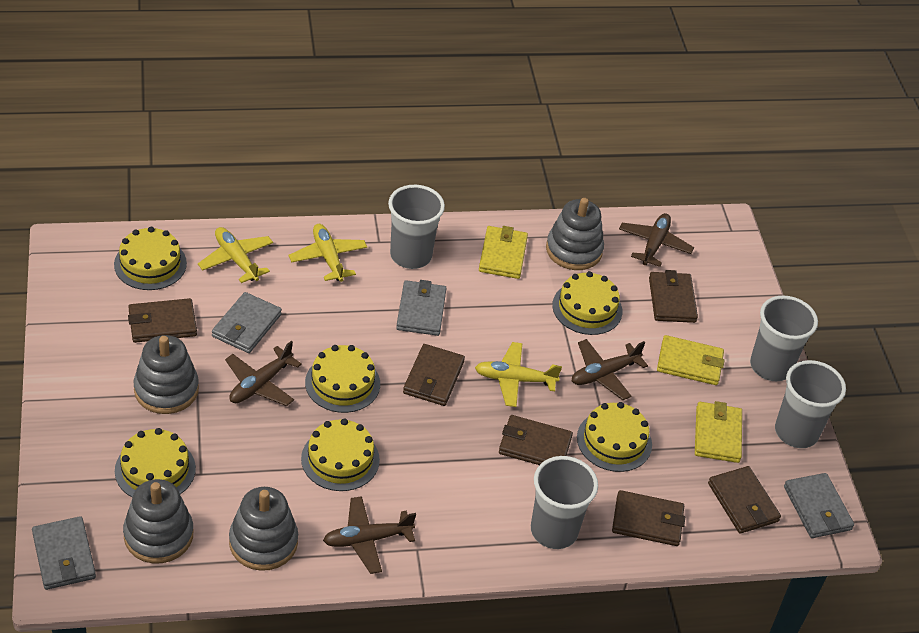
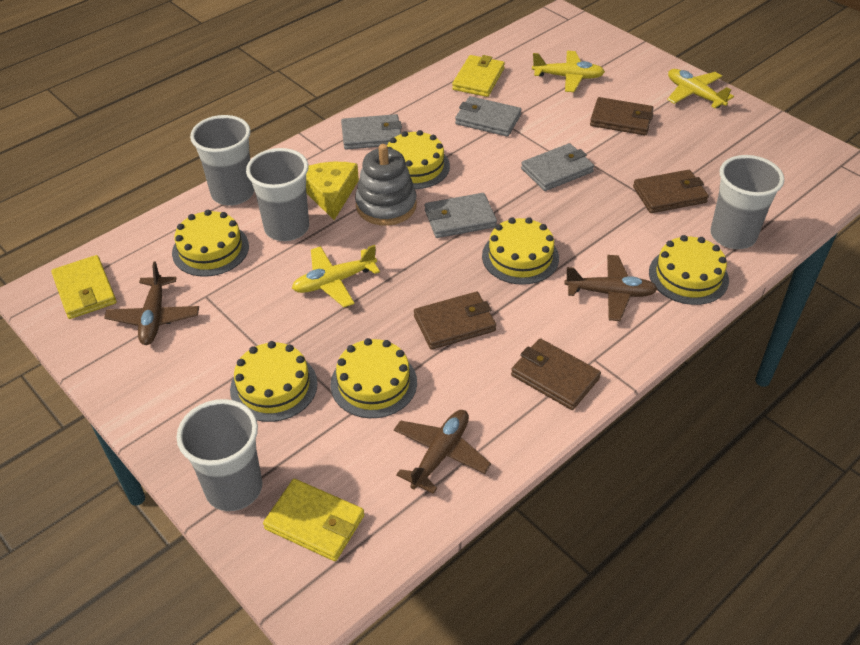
brown plane: 4 -> 3
brown wallet: 6 -> 4
grey stacking toy: 4 -> 1
yellow cheese: 0 -> 1

